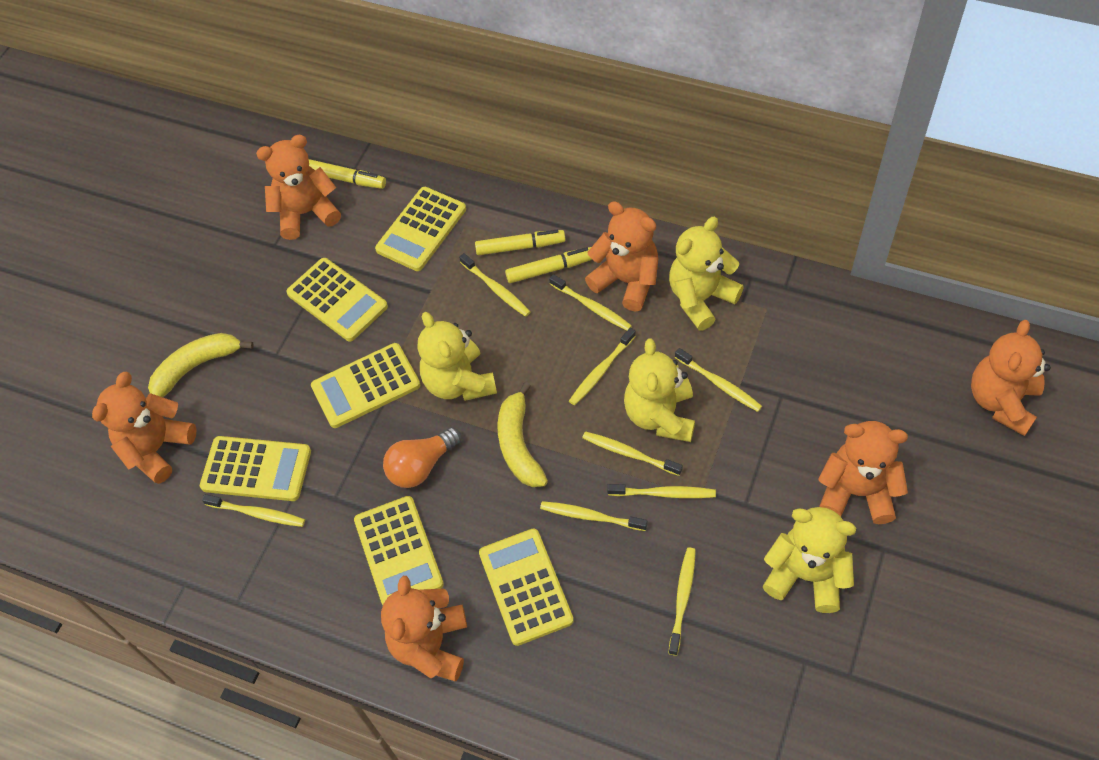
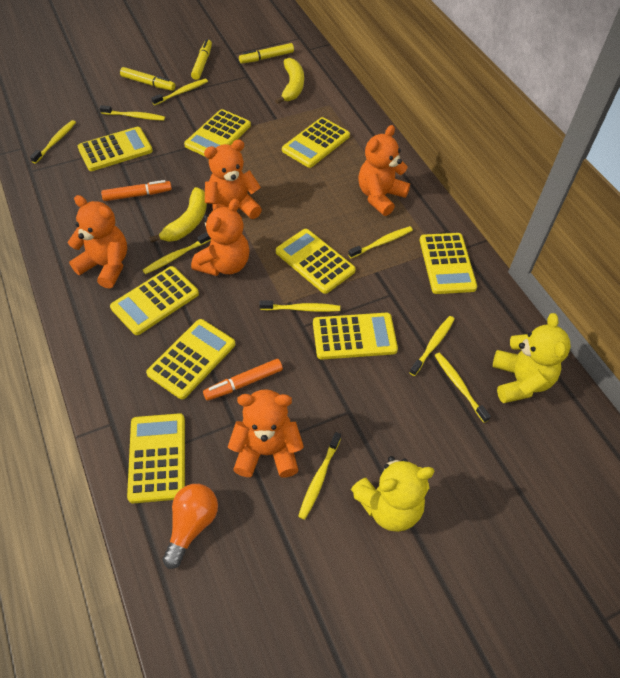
orange marker: 0 -> 2
orange teddy bear: 6 -> 5
yellow calculator: 6 -> 9
yellow teddy bear: 4 -> 2

